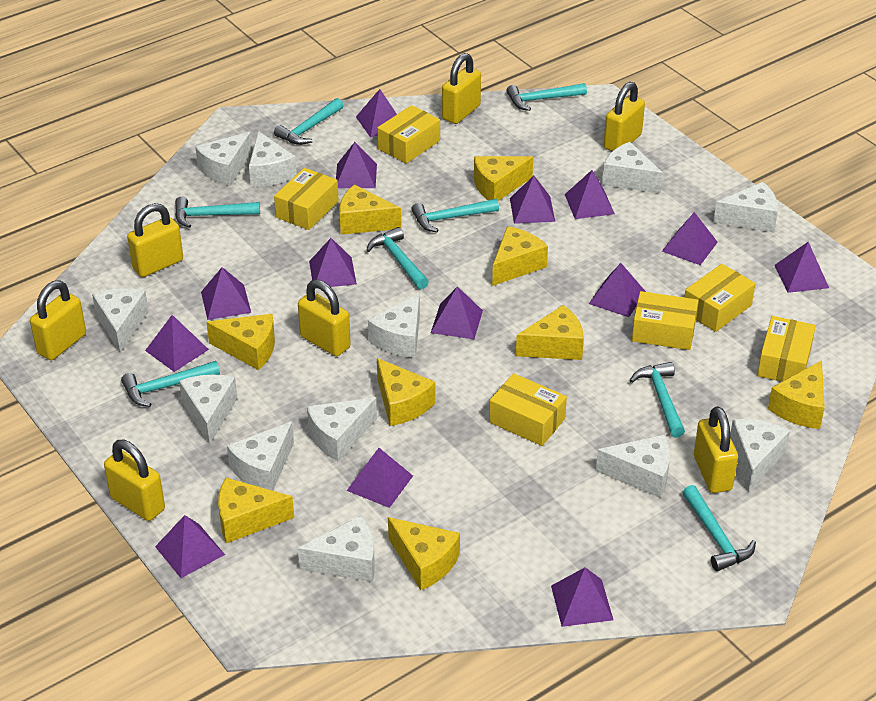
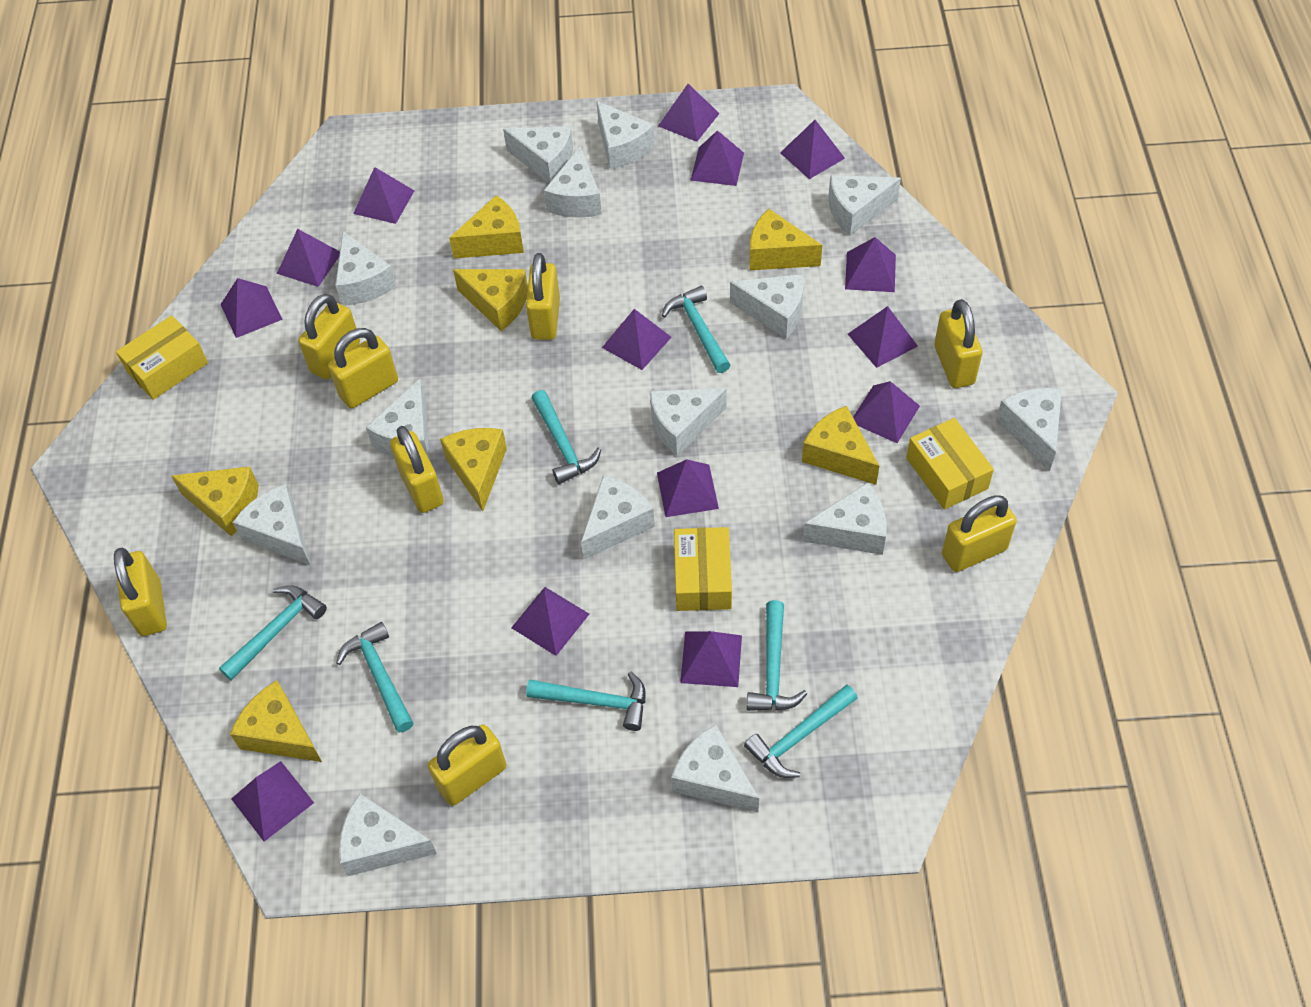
turquoise hammer: 8 -> 7
white cheese: 12 -> 14
yellow box: 6 -> 3
yellow cheese: 9 -> 7
yellow padlock: 7 -> 8

